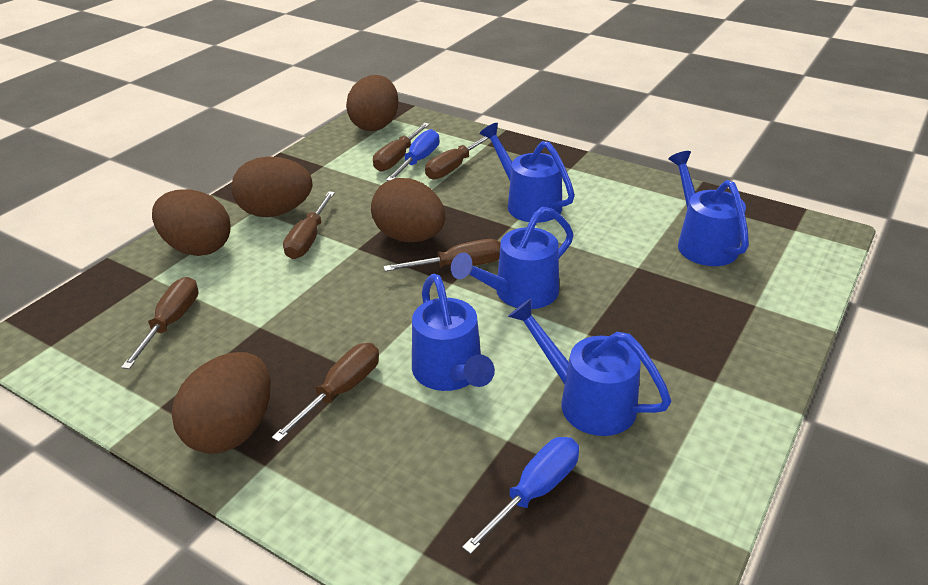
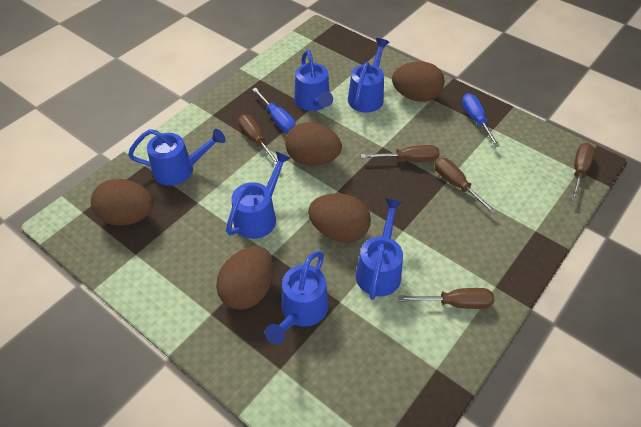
blue watering can: 5 -> 6
brown screwdriver: 6 -> 5

